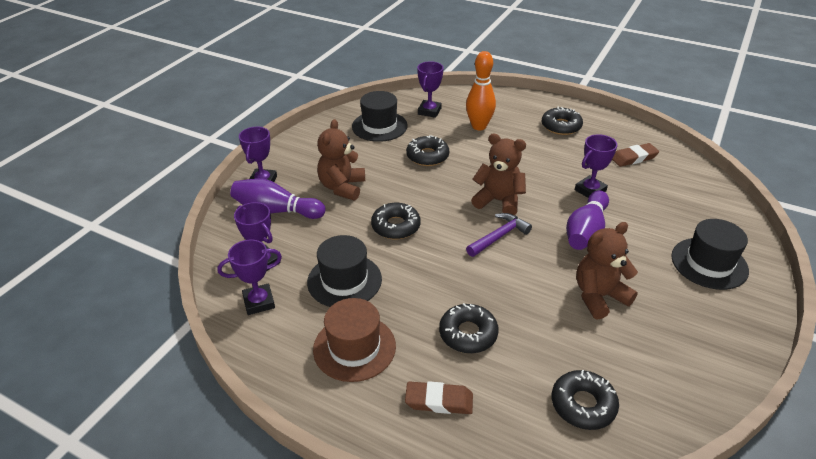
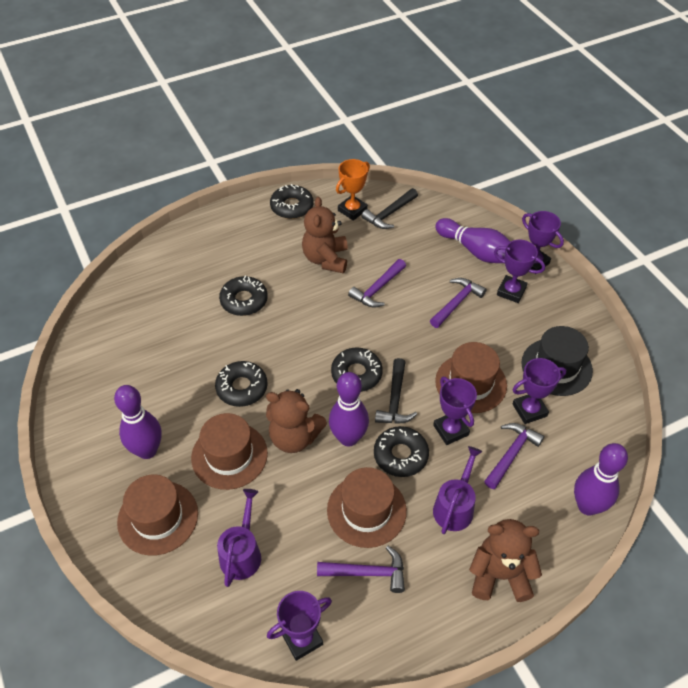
black hammer: 0 -> 2
black hat: 3 -> 1
brown eraser: 2 -> 0
brown hat: 1 -> 4
orange bowling pin: 1 -> 0
orange trophy: 0 -> 1
purple bowling pin: 2 -> 4
purple hammer: 1 -> 4
purple watering can: 0 -> 2

